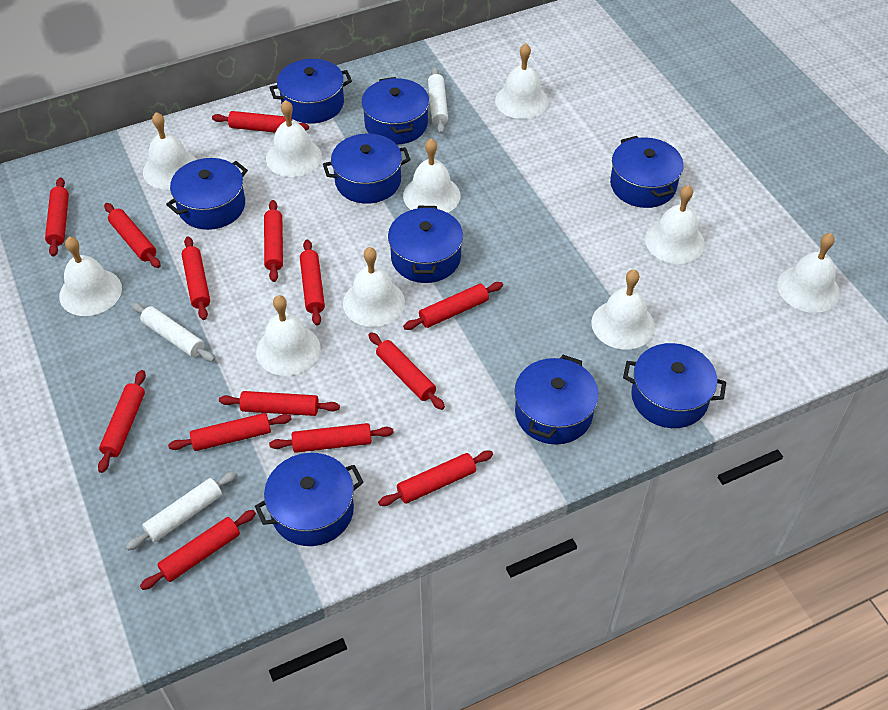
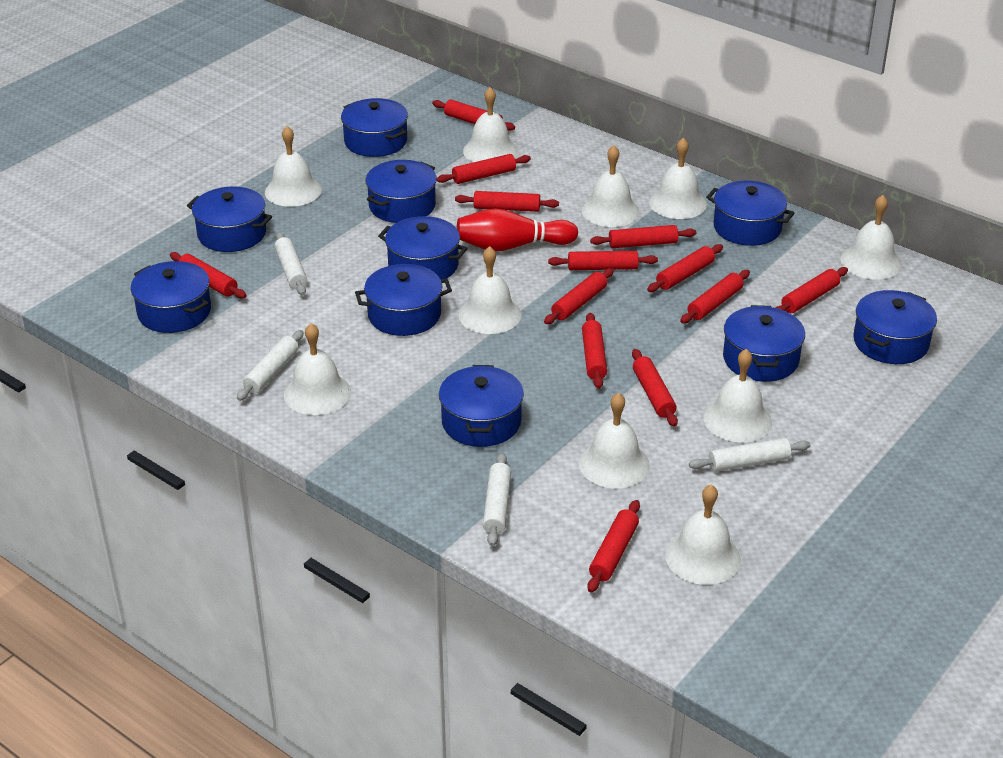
blue pot: 9 -> 10
red bowling pin: 0 -> 1
red rolling pin: 14 -> 13
white rolling pin: 3 -> 4

